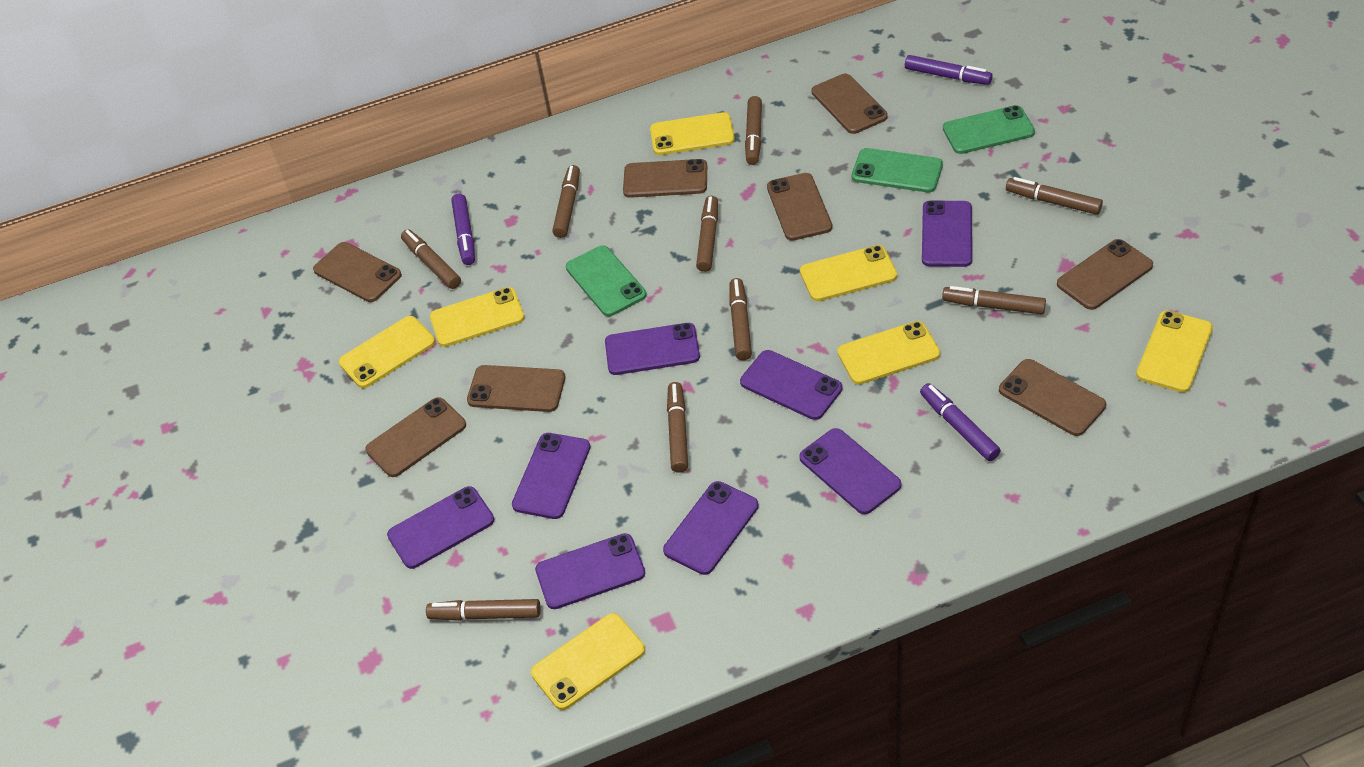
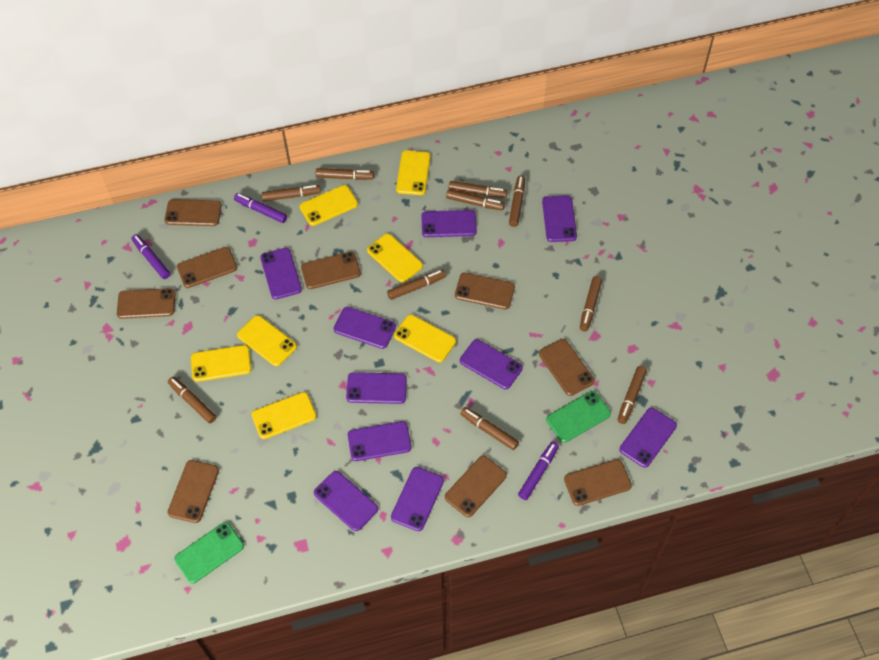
brown marker: 9 -> 10
brown phone: 8 -> 9
green phone: 3 -> 2
purple phone: 8 -> 10

